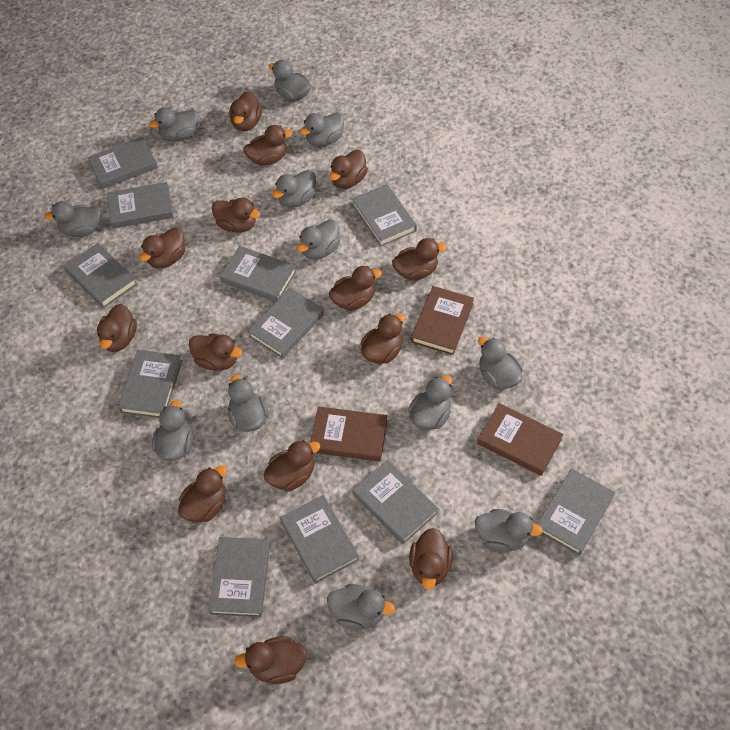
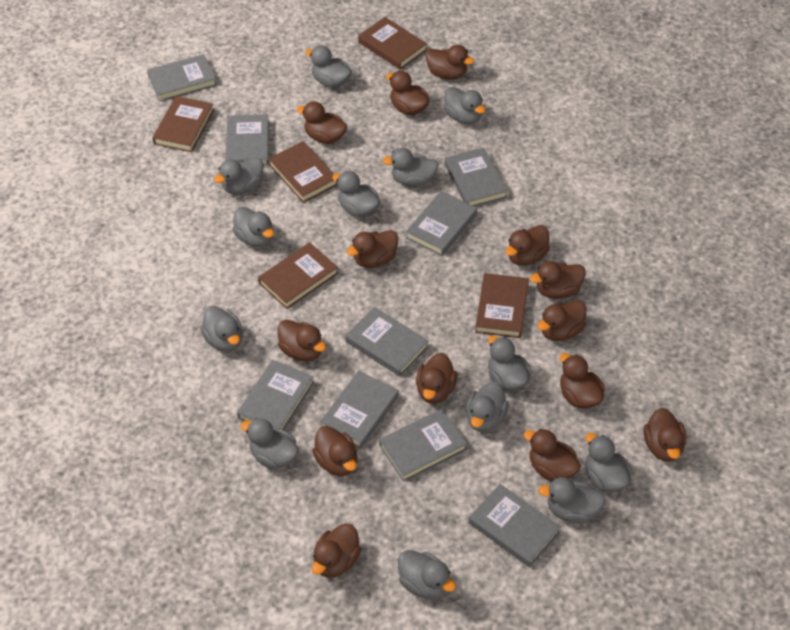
brown book: 3 -> 5
grey book: 11 -> 9
grey duck: 12 -> 13

